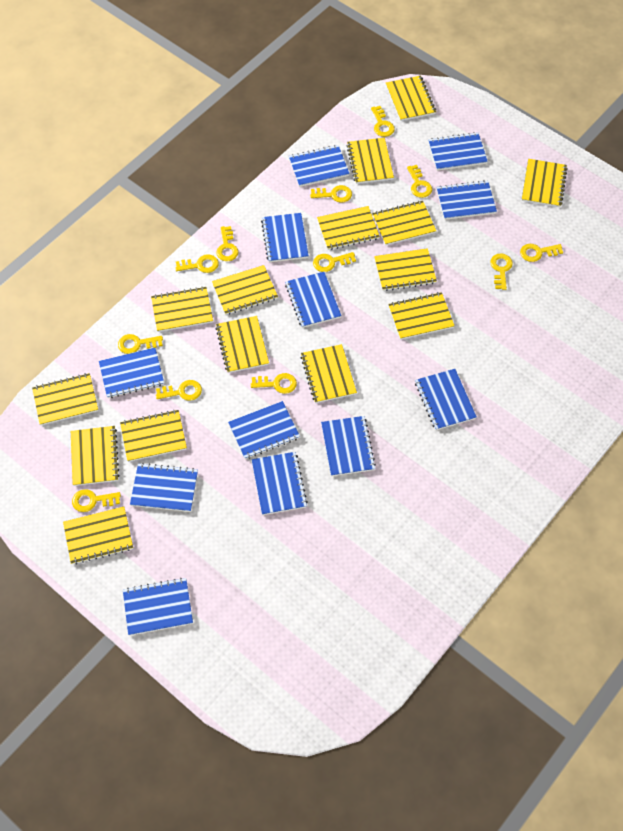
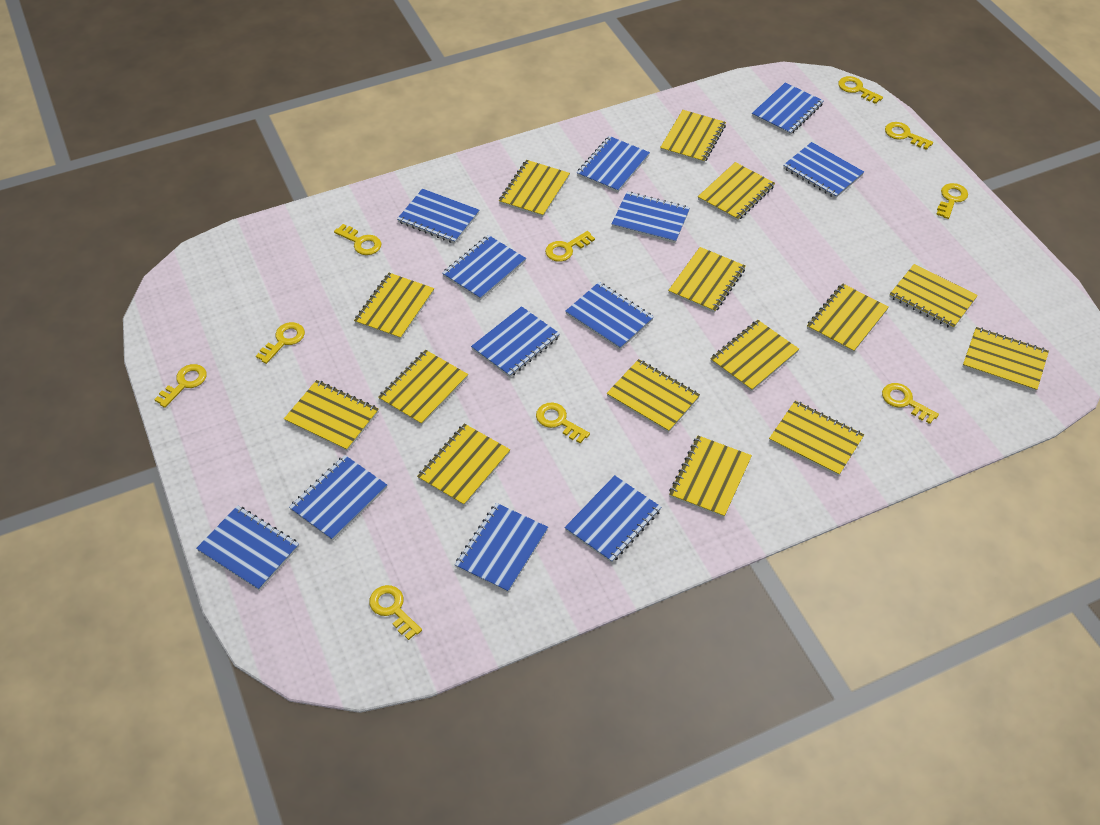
yellow key: 12 -> 10

